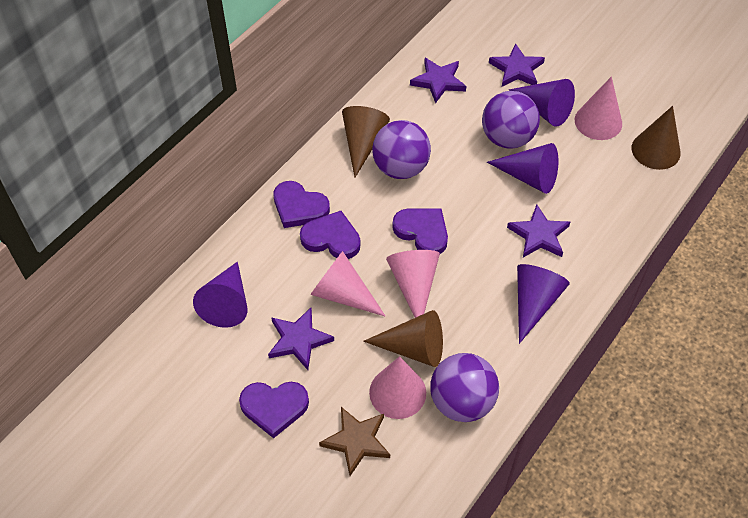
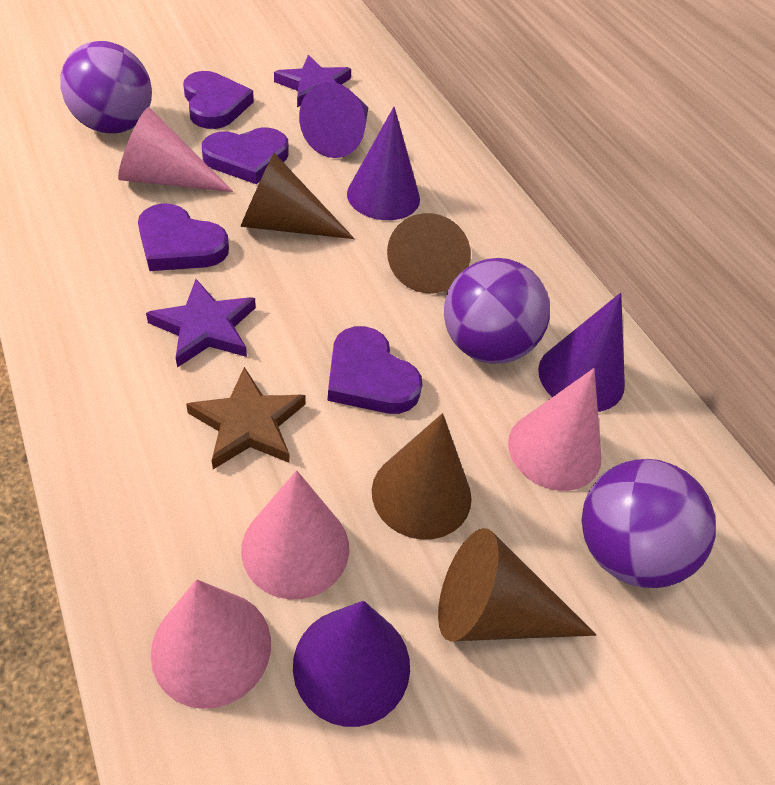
brown cone: 3 -> 4
purple star: 4 -> 2

